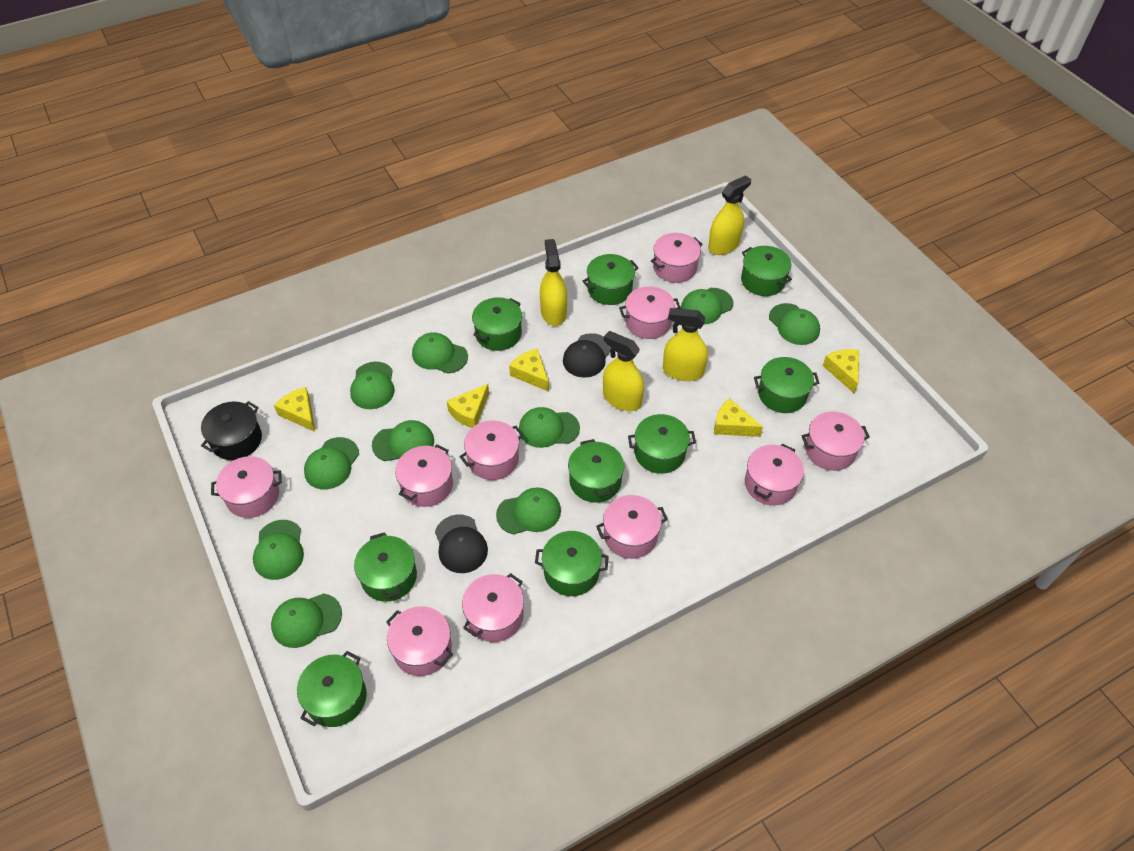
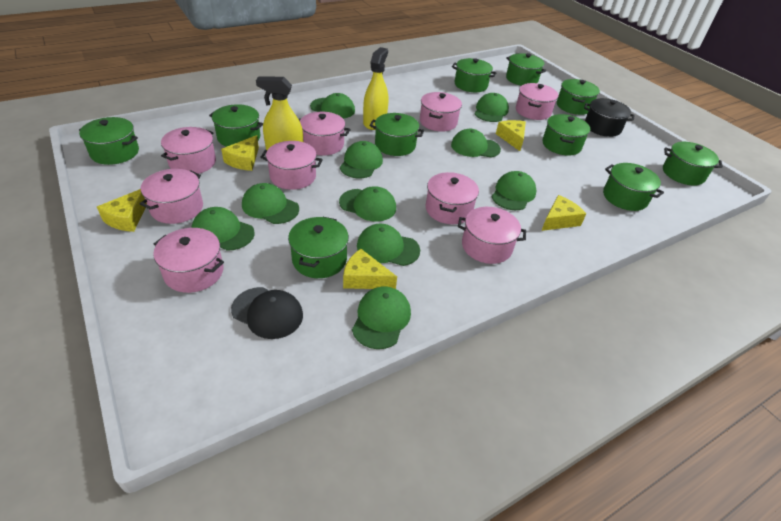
black cap: 2 -> 1
green pot: 9 -> 10
pink pot: 10 -> 9
yellow spray bottle: 4 -> 2

